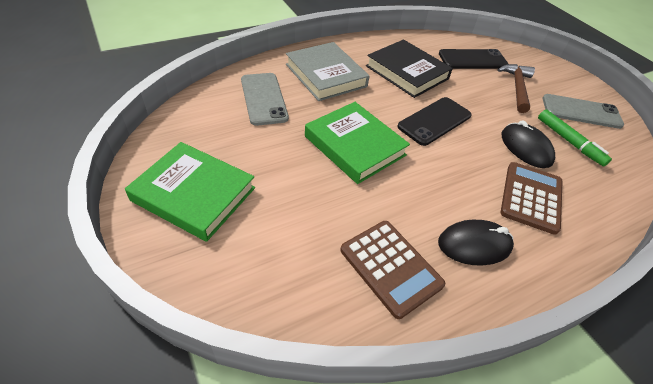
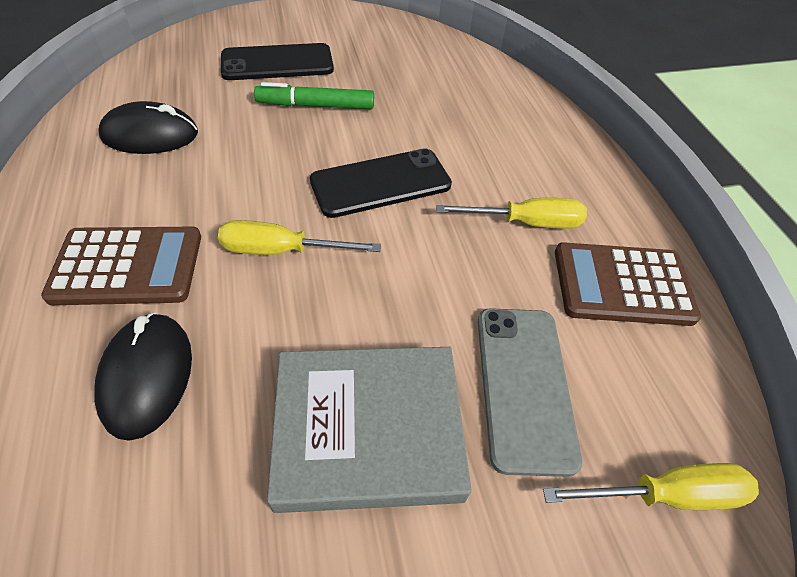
black book: 1 -> 0
brown hammer: 1 -> 0
green book: 2 -> 0
grey phone: 2 -> 1
yellow screwdriver: 0 -> 3

